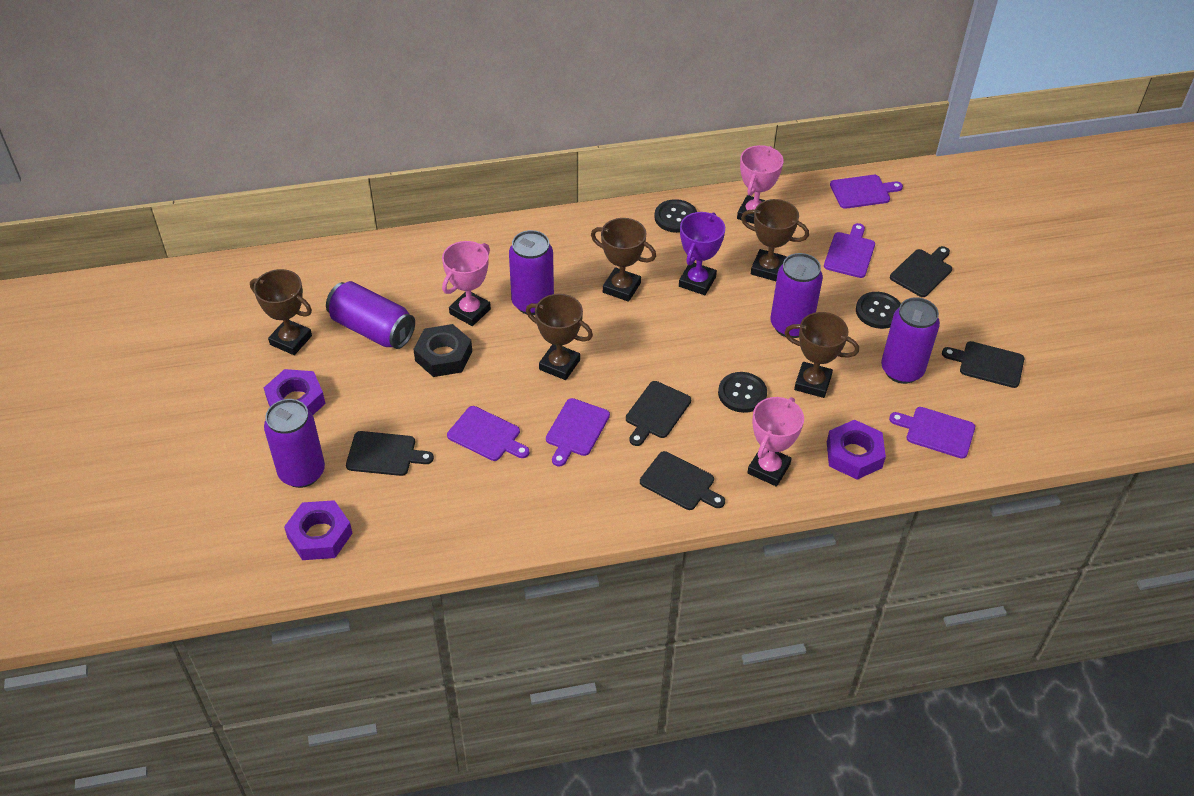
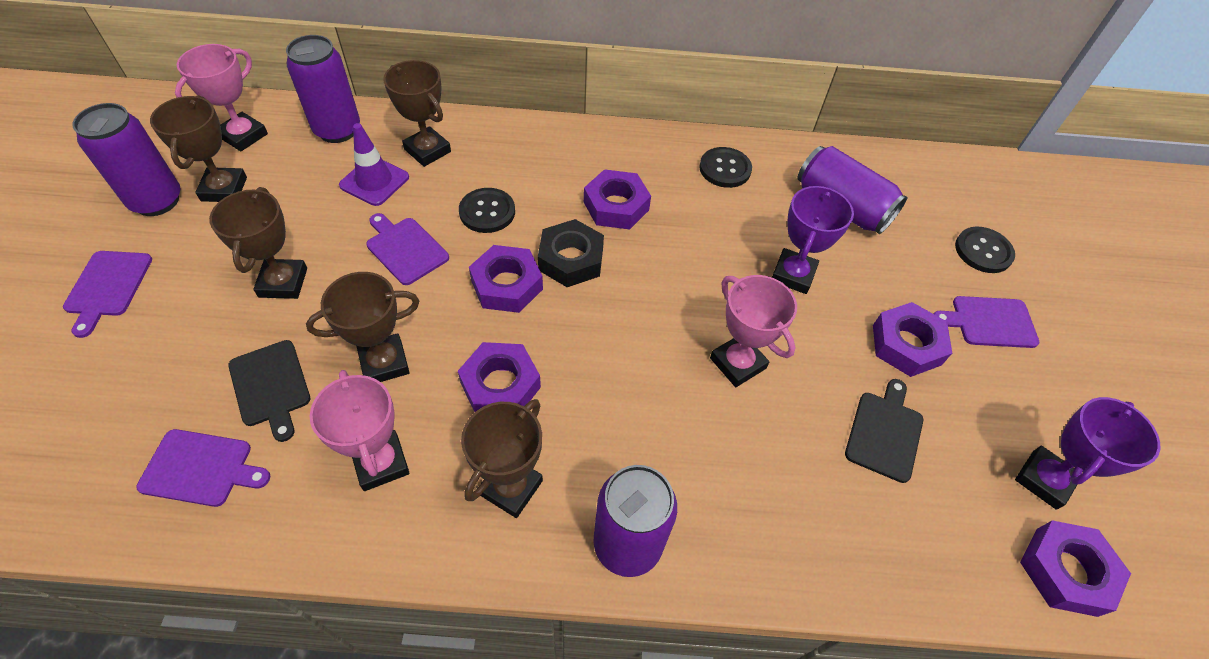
black cutting board: 5 -> 2
purple can: 5 -> 4
purple cutting board: 5 -> 4
purple nut: 3 -> 5
purple traffic cone: 0 -> 1
purple trophy: 1 -> 2

